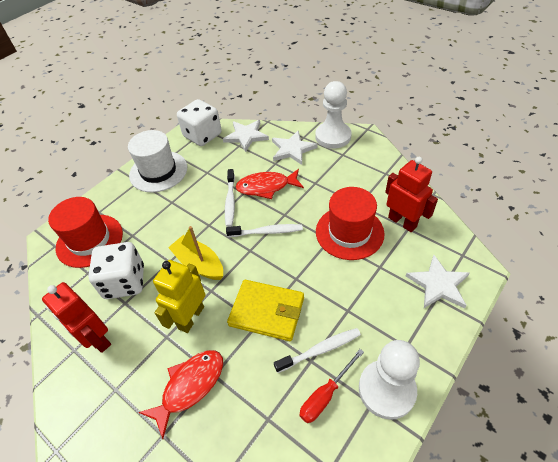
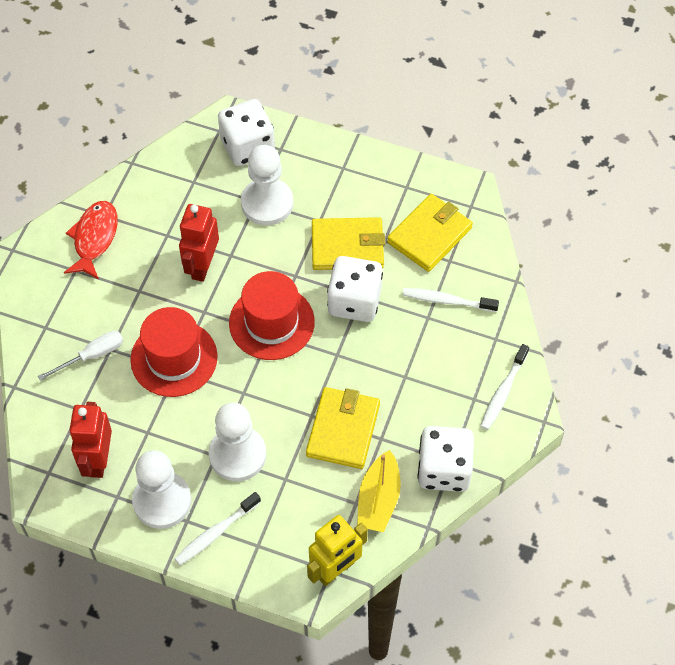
red fish: 2 -> 1
red screwdriver: 1 -> 0
white dice: 2 -> 3
white hat: 1 -> 0
white pawn: 2 -> 3
white screwdriver: 0 -> 1
white star: 3 -> 0
yellow wallet: 1 -> 3

